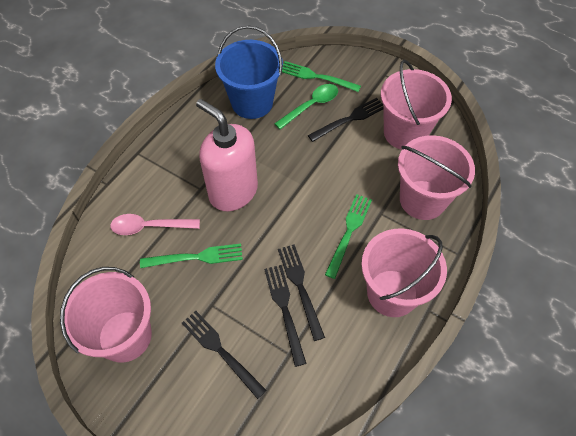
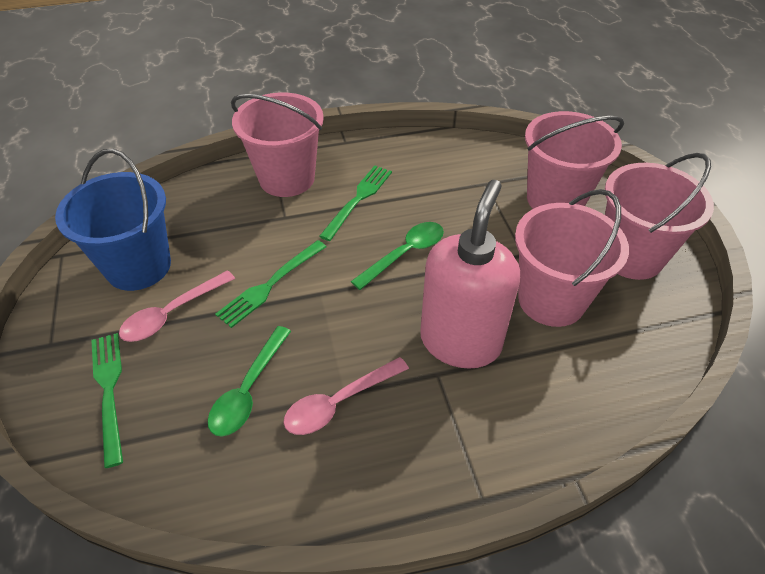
black fork: 4 -> 0
green spoon: 1 -> 2
pink spoon: 1 -> 2

